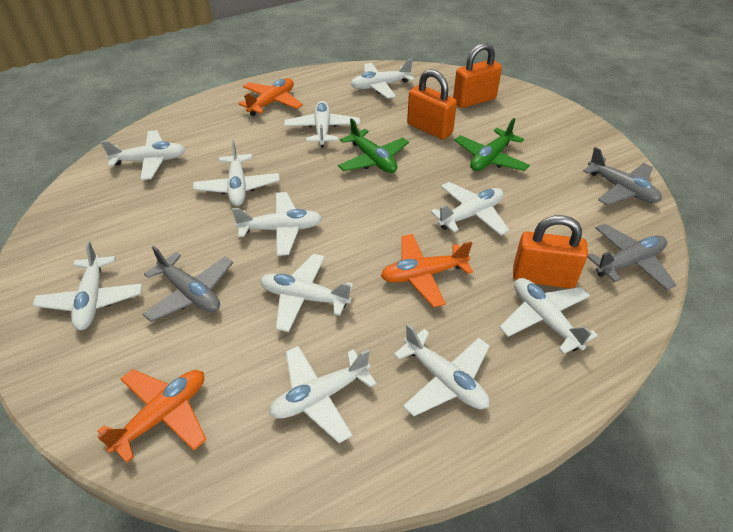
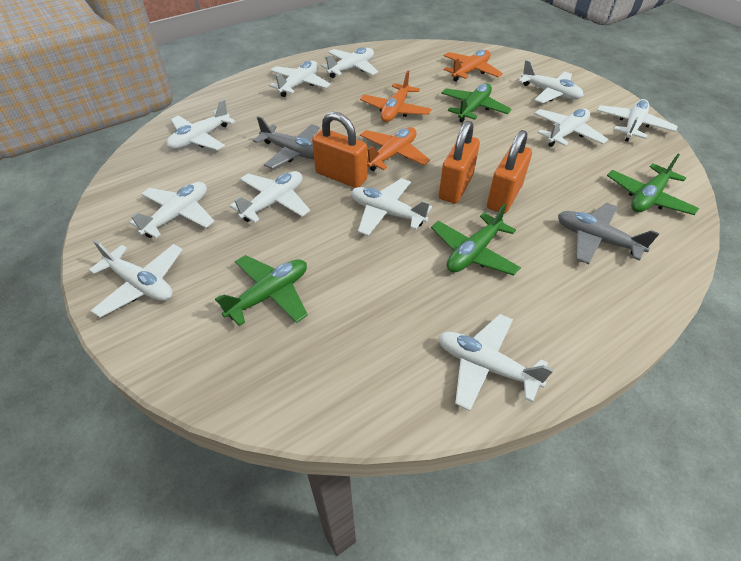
green plane: 2 -> 4
grey plane: 3 -> 2

